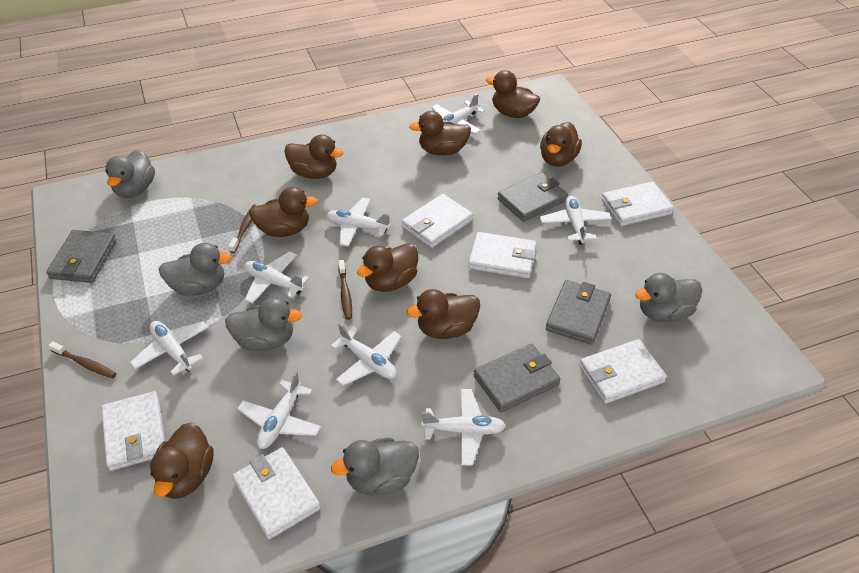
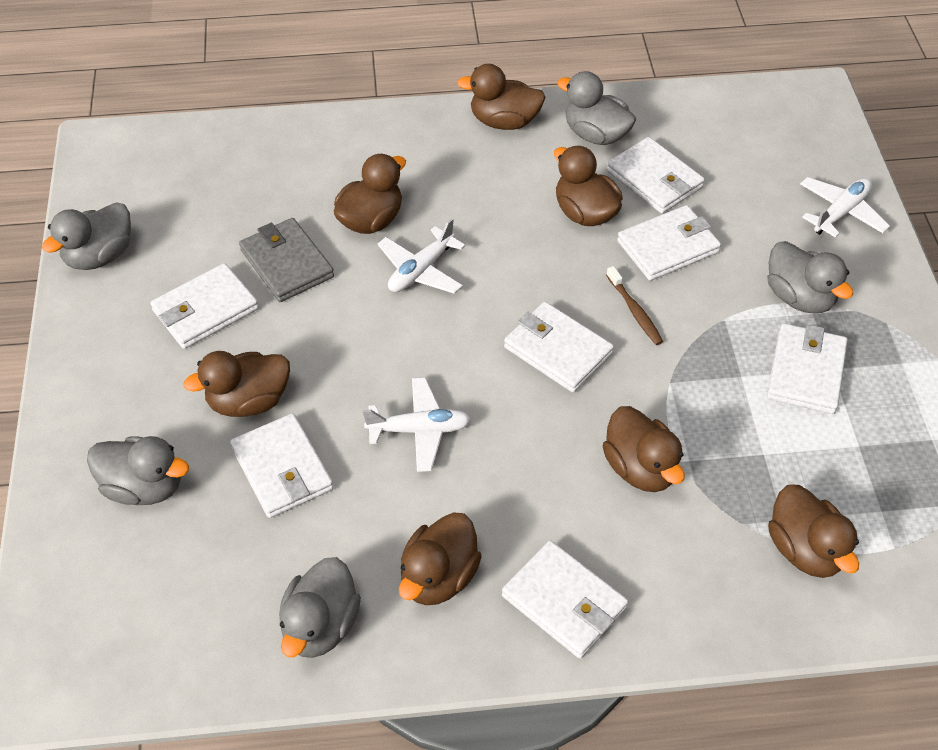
brown duck: 8 -> 7
brown toothbrush: 3 -> 1
grey wallet: 4 -> 1
white plane: 8 -> 3
white wallet: 6 -> 7

